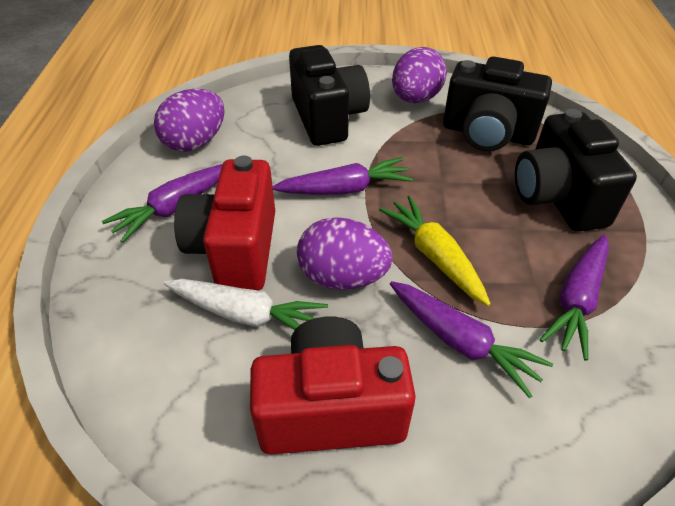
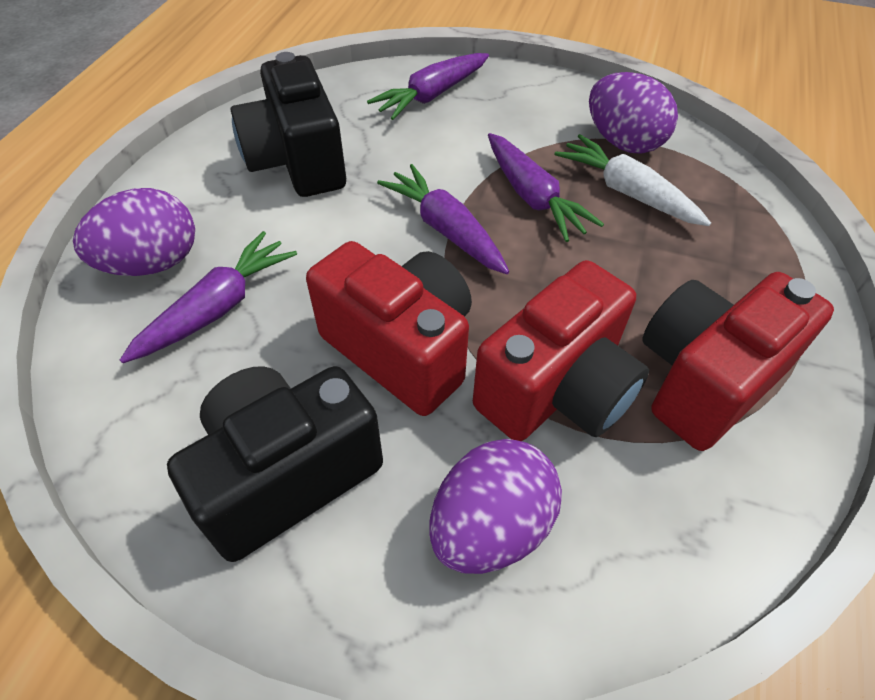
black camera: 3 -> 2
red camera: 2 -> 3
yellow carrot: 1 -> 0

